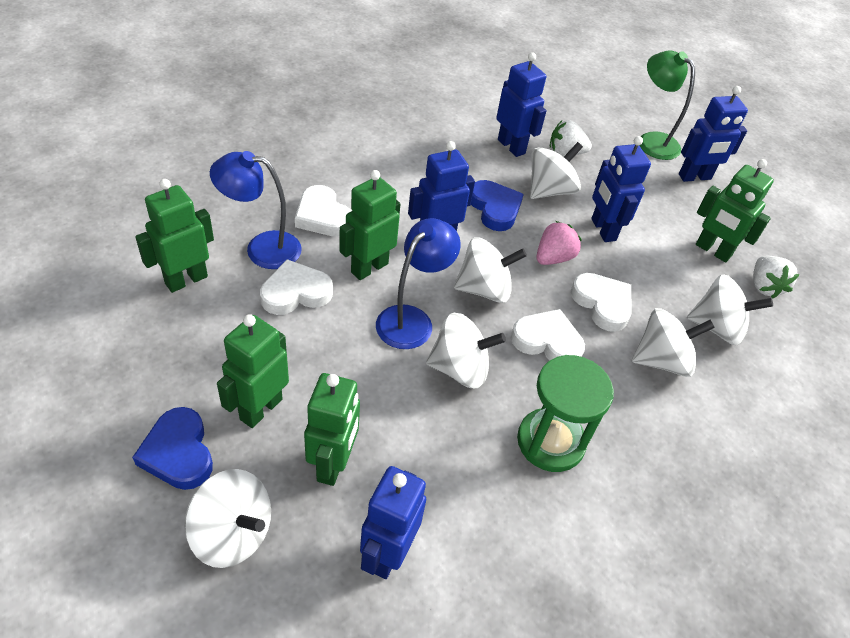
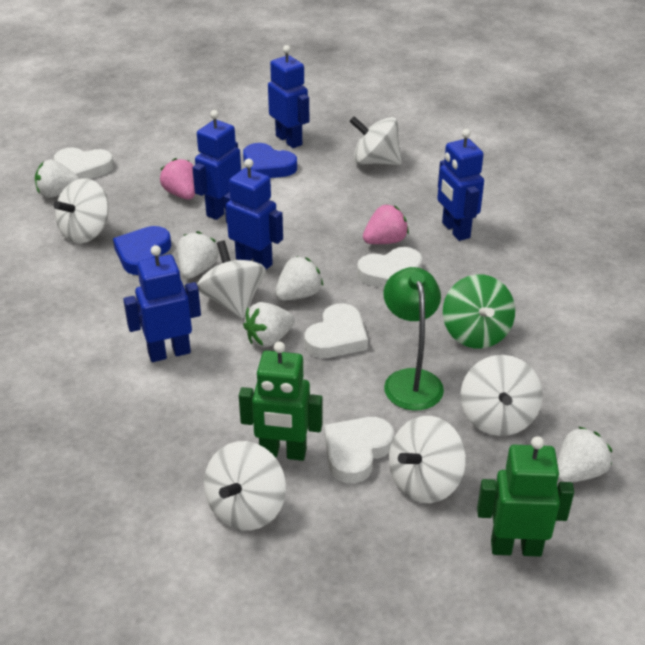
blue lamp: 2 -> 0
green hourglass: 1 -> 0
green robot: 5 -> 2
green spinning top: 0 -> 1
pink strawberry: 1 -> 2
white strawberry: 2 -> 5

